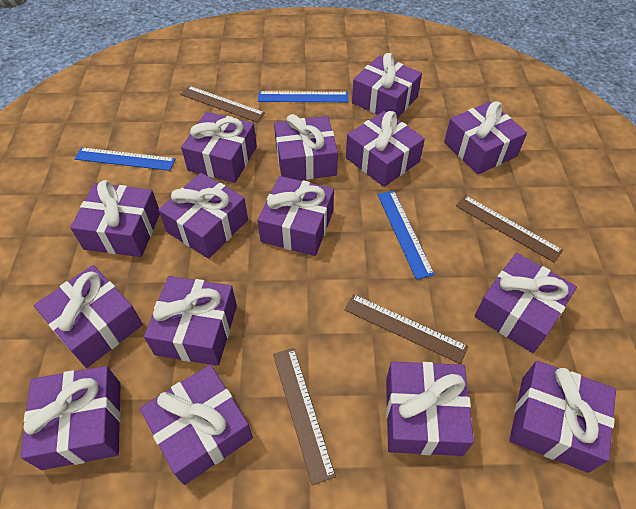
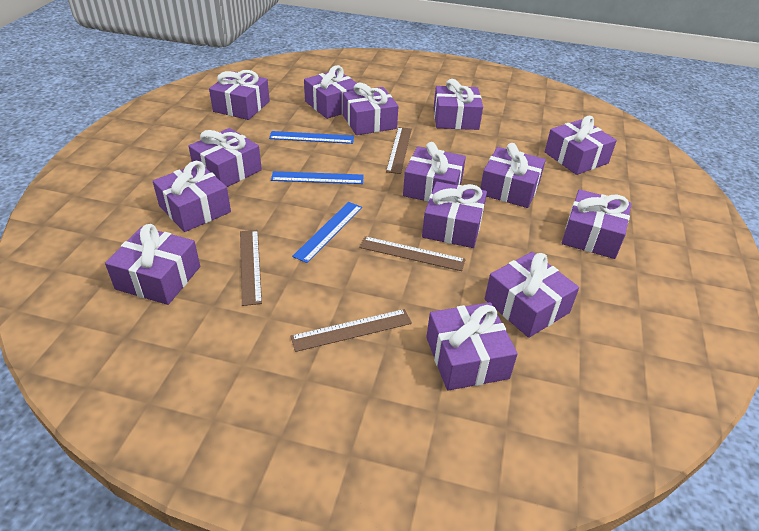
purple gift: 15 -> 14

